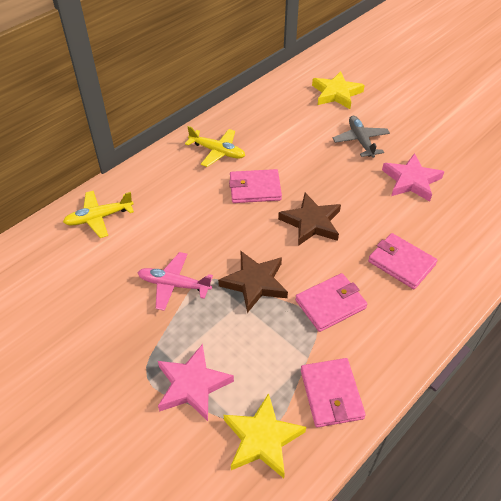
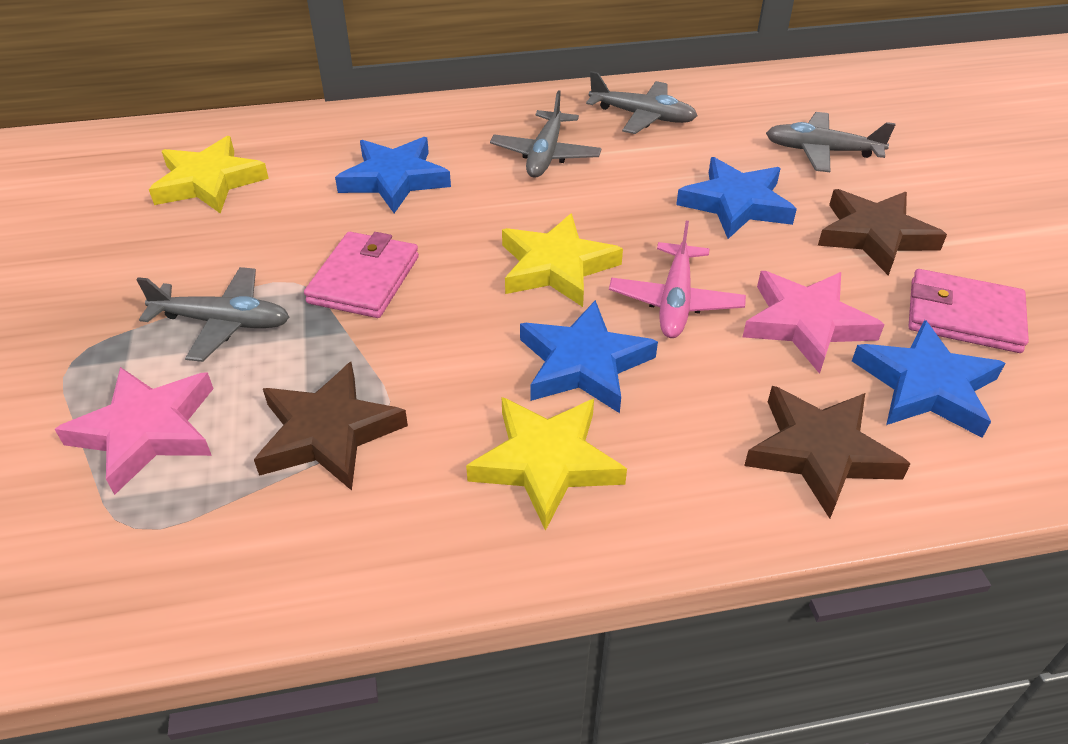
blue star: 0 -> 4
brown star: 2 -> 3
grey plane: 1 -> 4
pink wallet: 4 -> 2
yellow plane: 2 -> 0
yellow star: 2 -> 3

